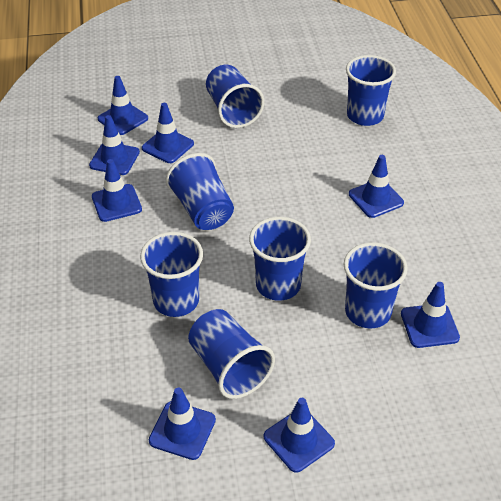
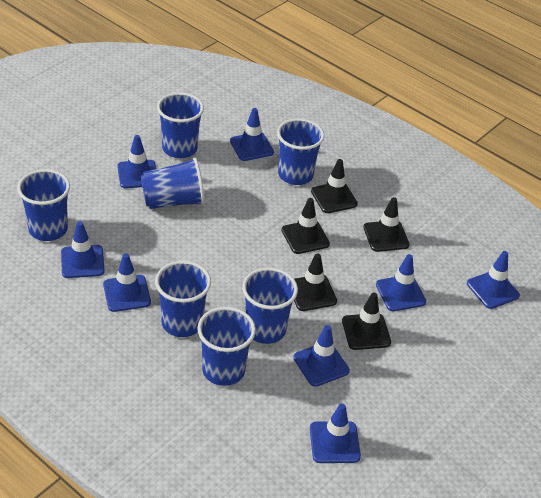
black traffic cone: 0 -> 5

